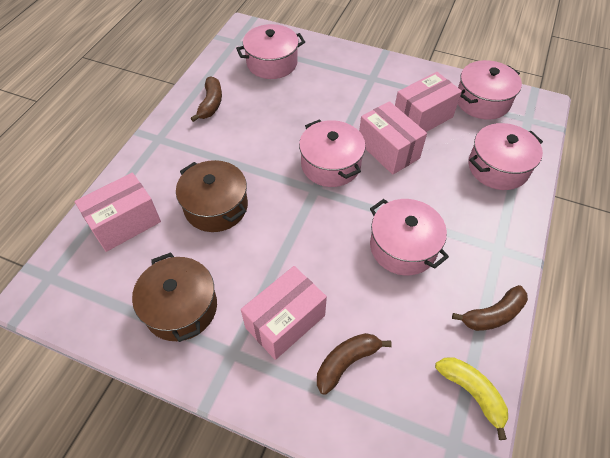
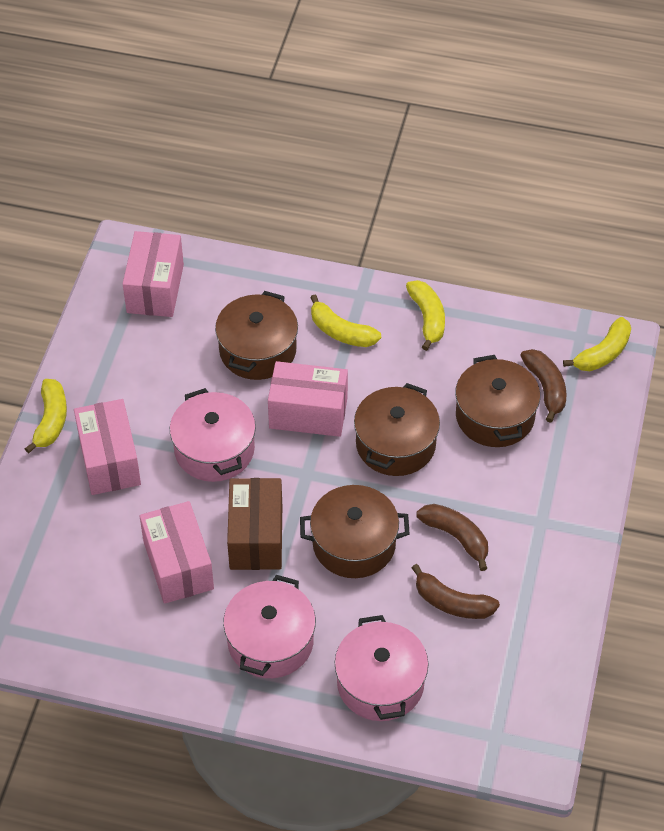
brown box: 0 -> 1
brown pot: 2 -> 4
pink pot: 5 -> 3
yellow banana: 1 -> 4

